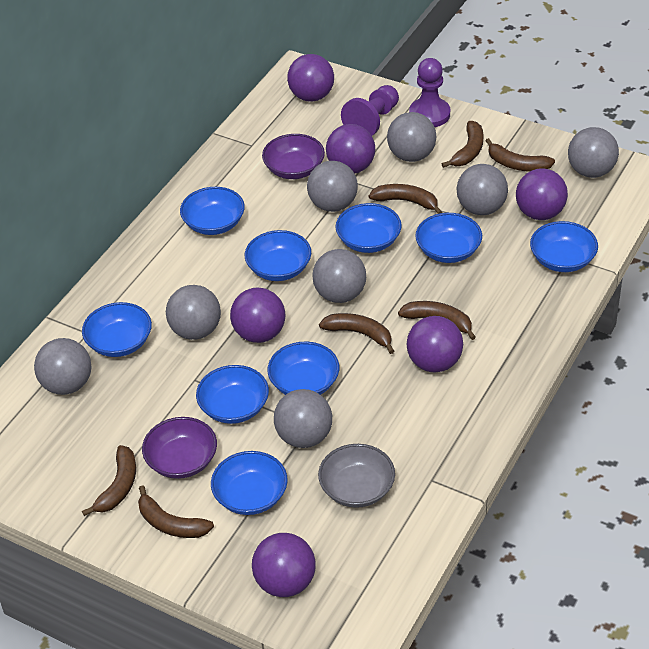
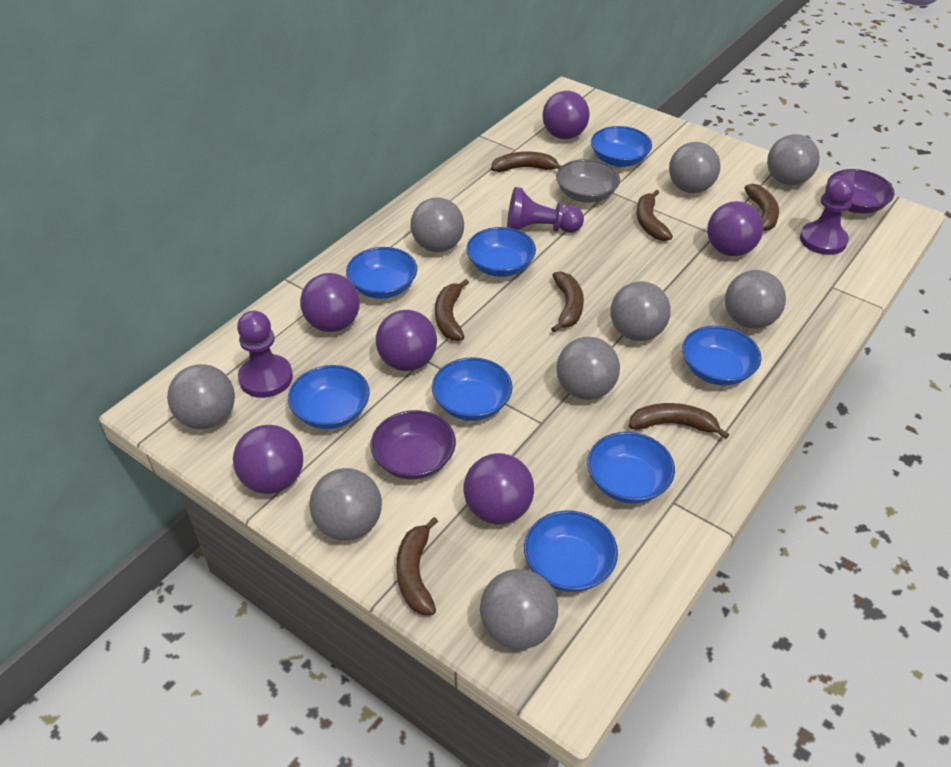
blue bowl: 9 -> 8
grey ball: 8 -> 9
purple pawn: 2 -> 3

